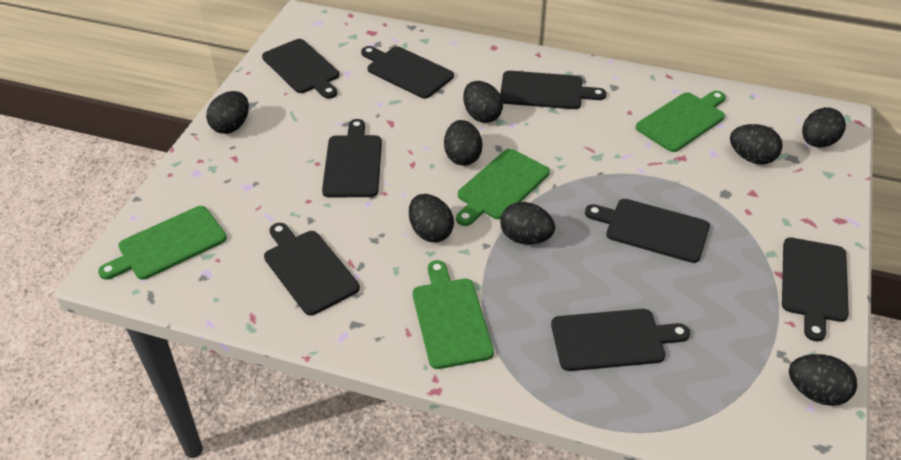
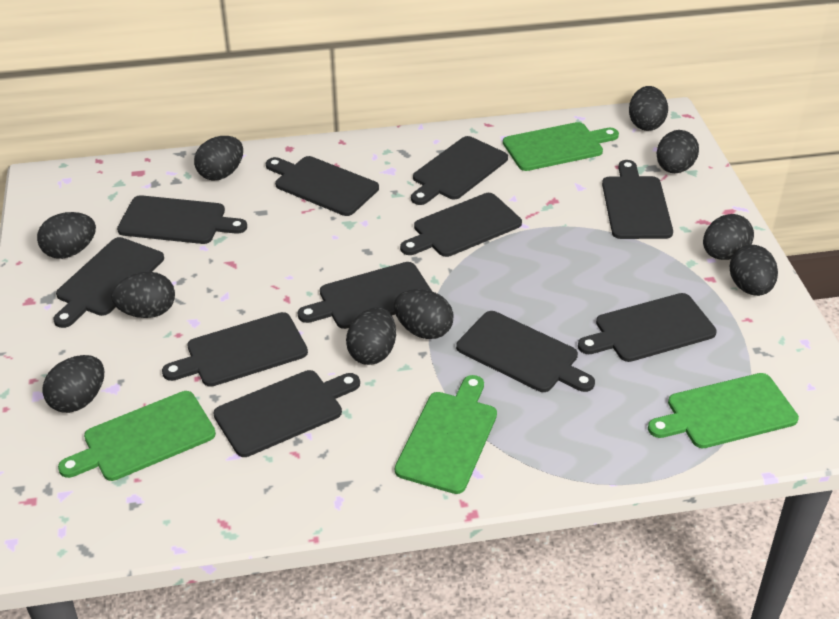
black cutting board: 8 -> 11
black egg: 8 -> 10

